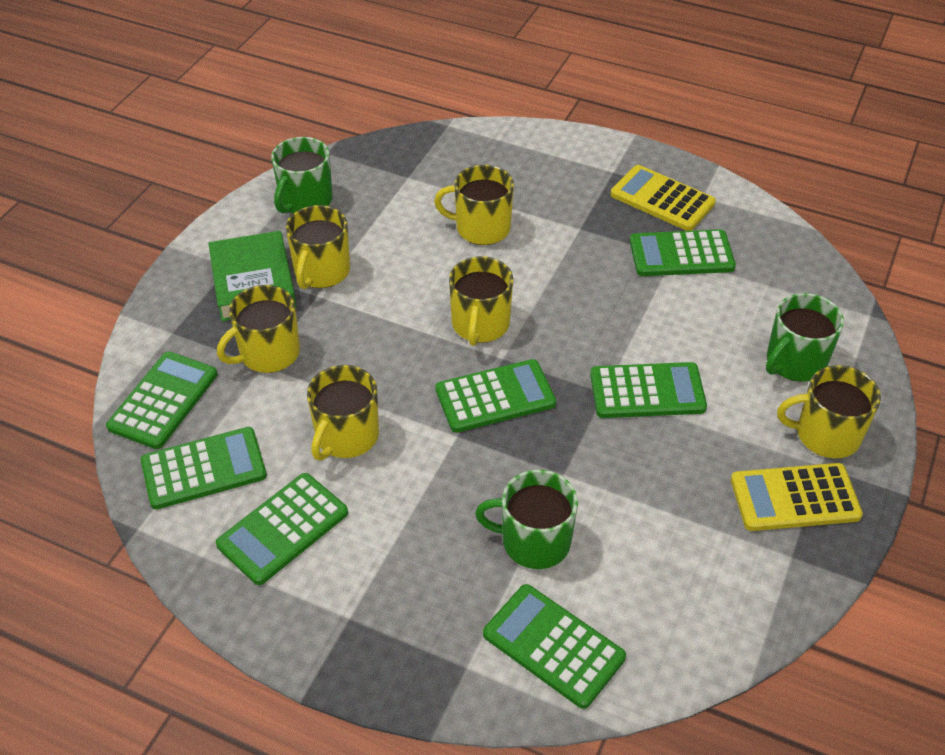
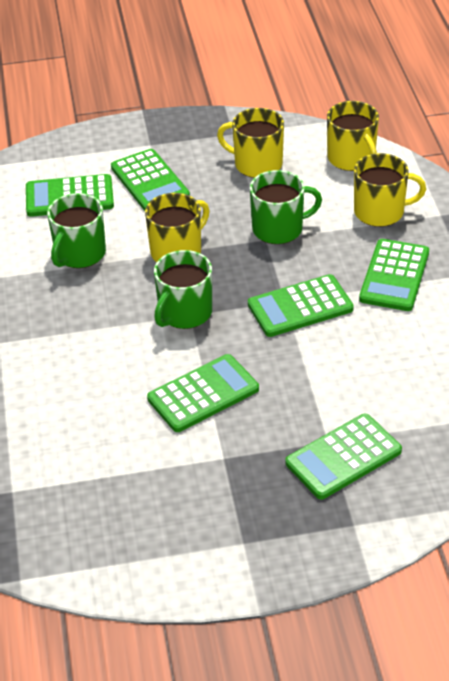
green book: 1 -> 0
green calculator: 7 -> 6
yellow calculator: 2 -> 0
yellow mug: 6 -> 4

